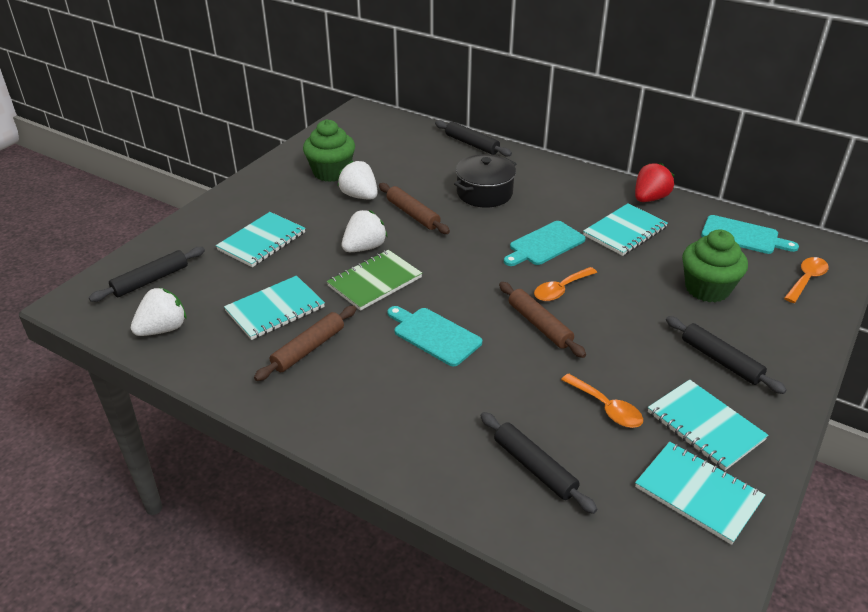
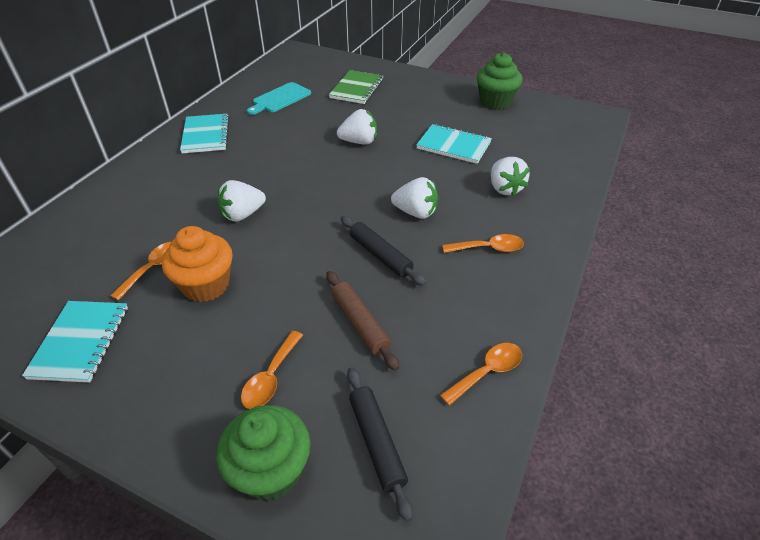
black pot: 1 -> 0
black rolling pin: 4 -> 2
brown rolling pin: 3 -> 1
orange cupcake: 0 -> 1
orange spoon: 3 -> 4
red strawberry: 1 -> 0
turquoise cutting board: 3 -> 1
turquoise notebook: 5 -> 3
white strawberry: 3 -> 4

